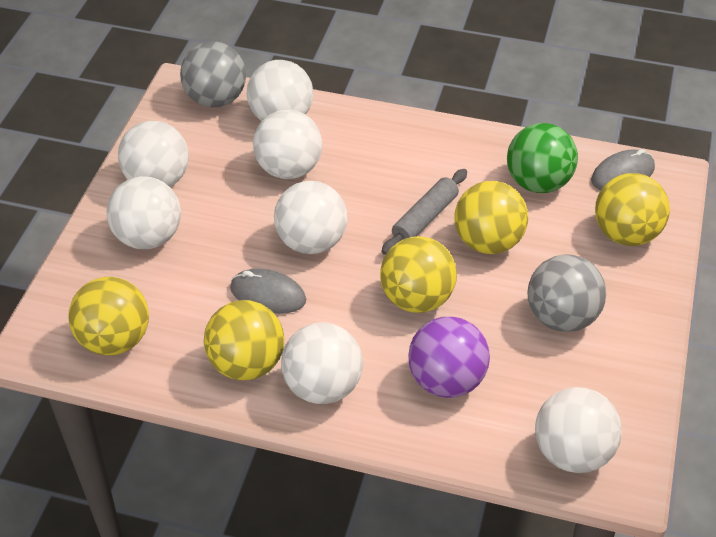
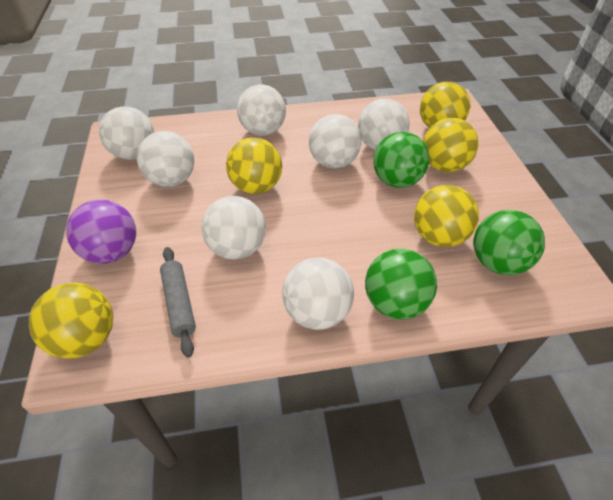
green ball: 1 -> 3
grey ball: 2 -> 0
grey mouse: 2 -> 0

